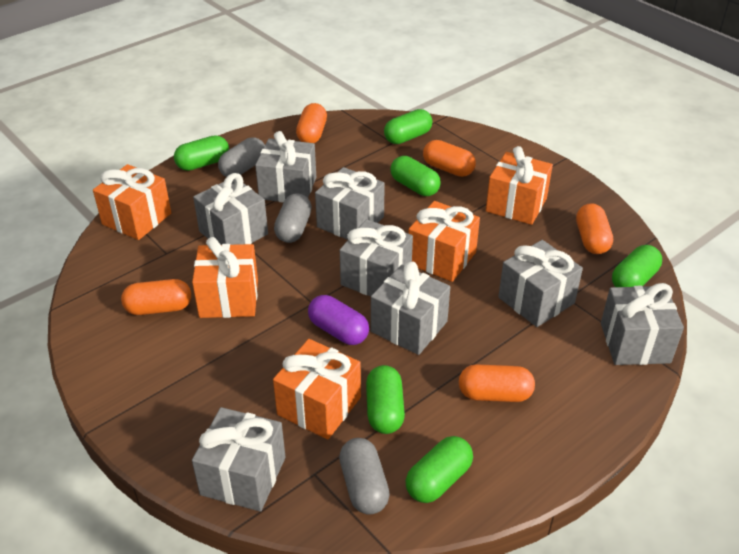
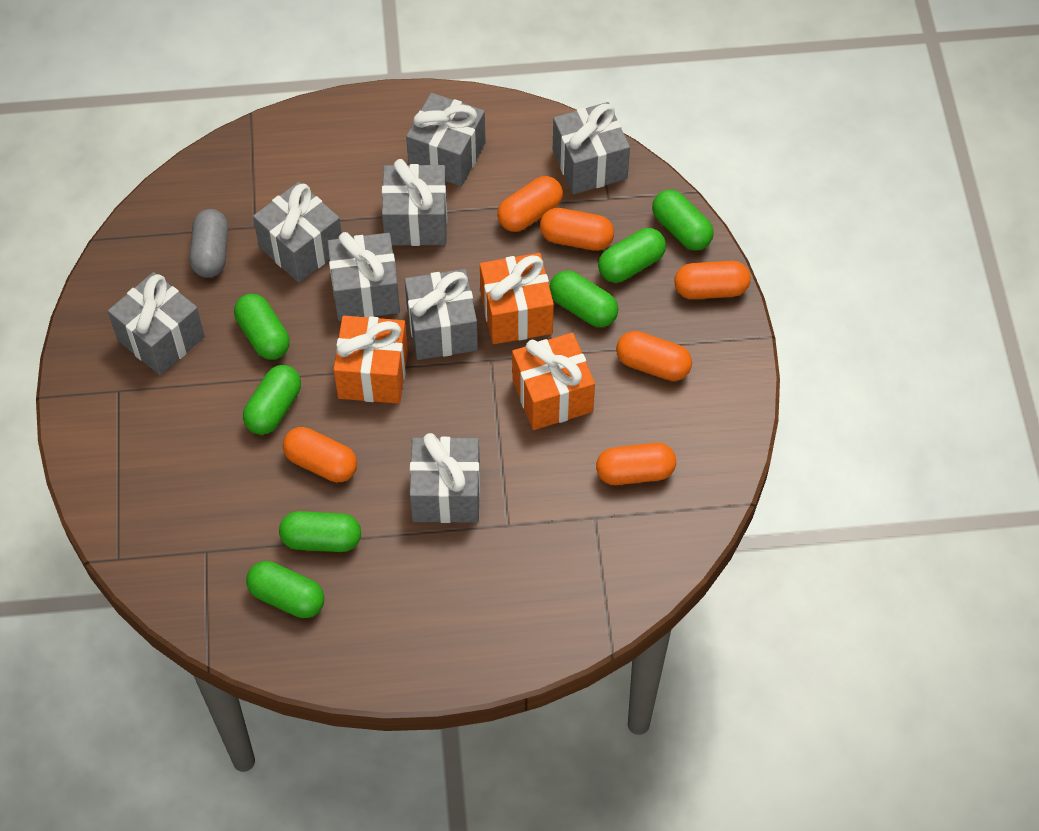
green capsule: 6 -> 7
grey capsule: 3 -> 1
orange capsule: 5 -> 6
orange gift: 5 -> 3
purple capsule: 1 -> 0

